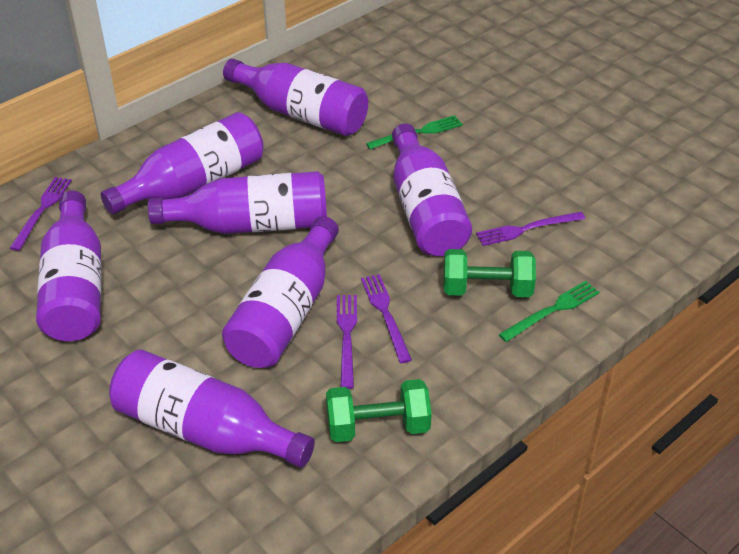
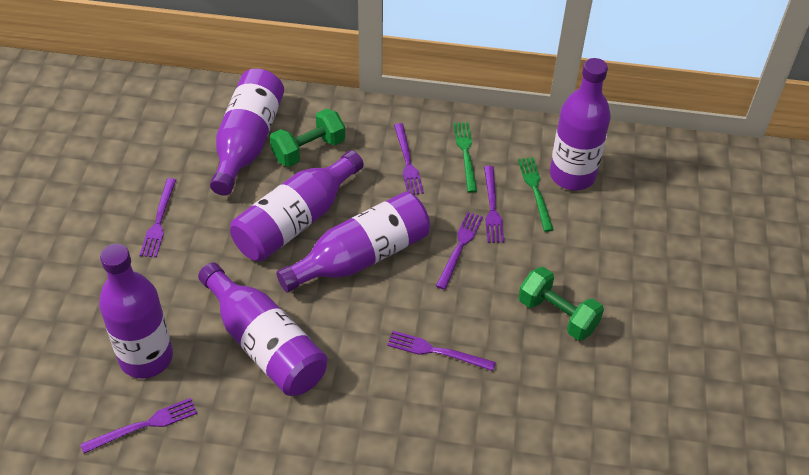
purple bottle: 7 -> 6
purple fork: 4 -> 6

